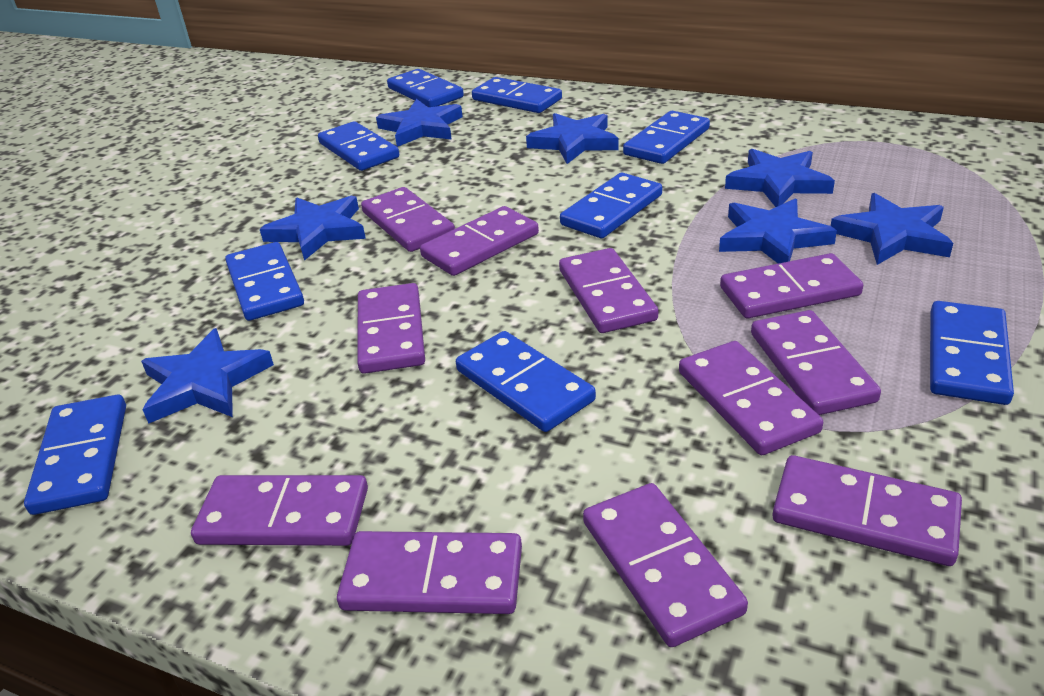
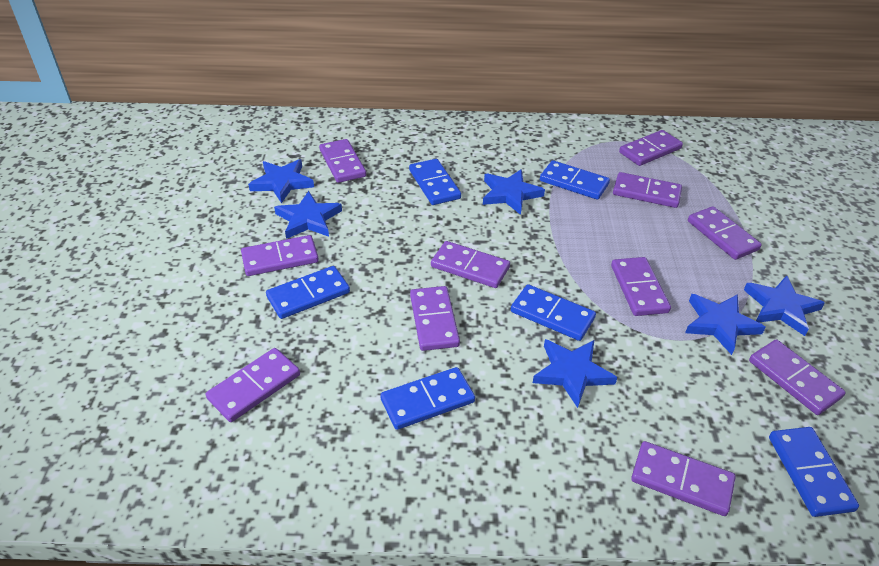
blue domino: 9 -> 6
blue star: 7 -> 6

